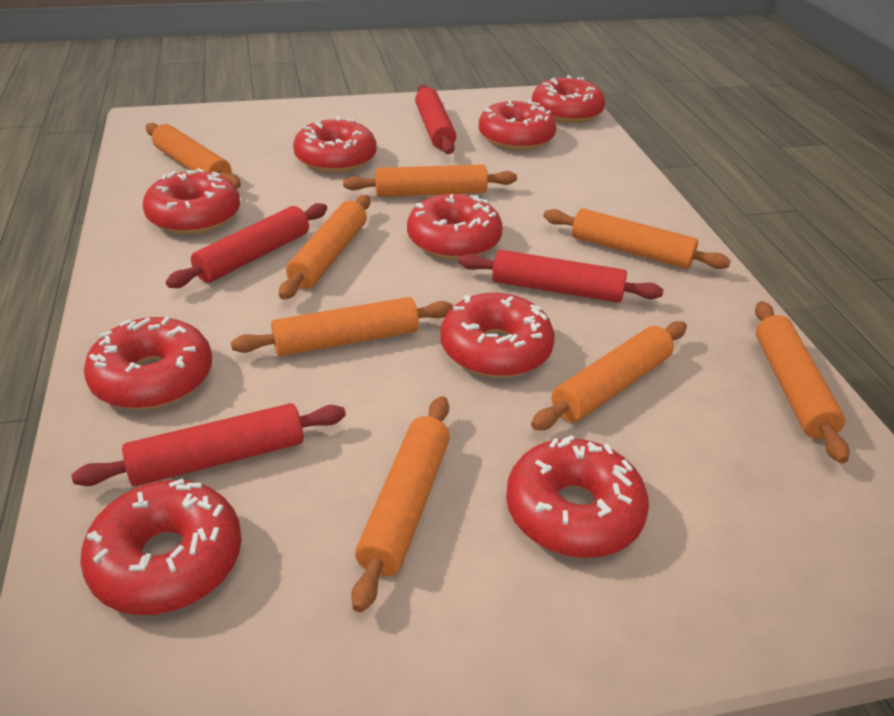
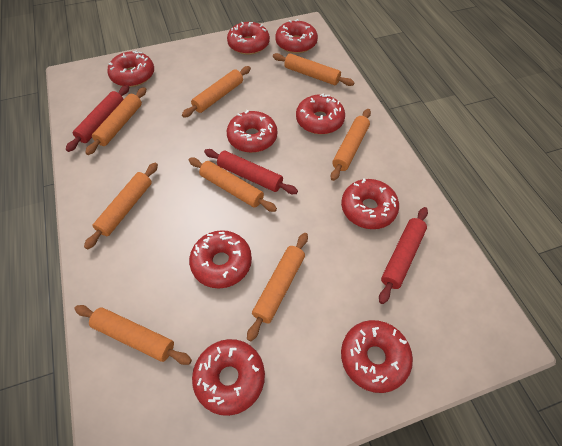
red rolling pin: 4 -> 3

